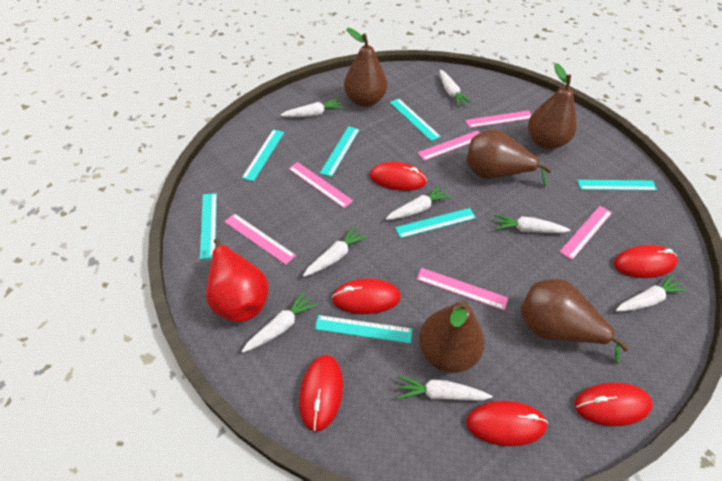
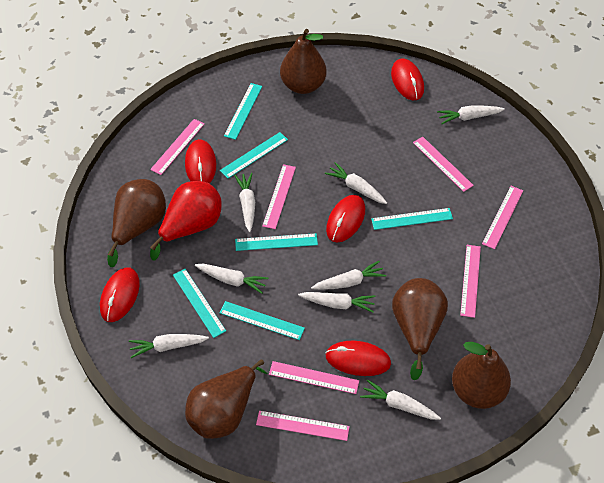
pink ruler: 6 -> 7
red mouse: 6 -> 5
turquoise ruler: 7 -> 6

